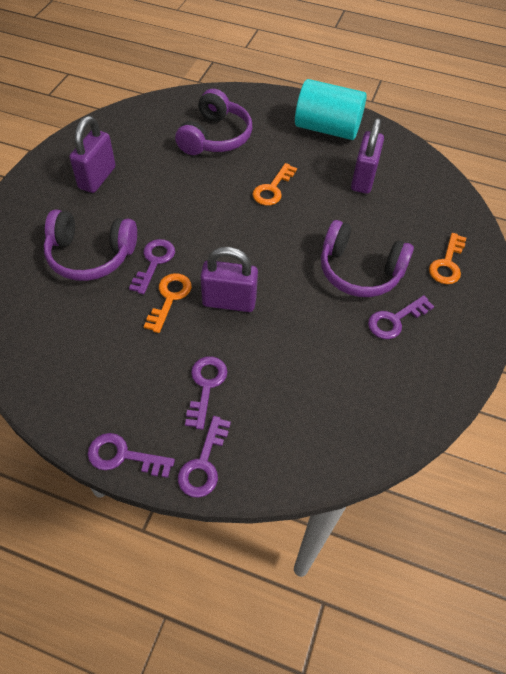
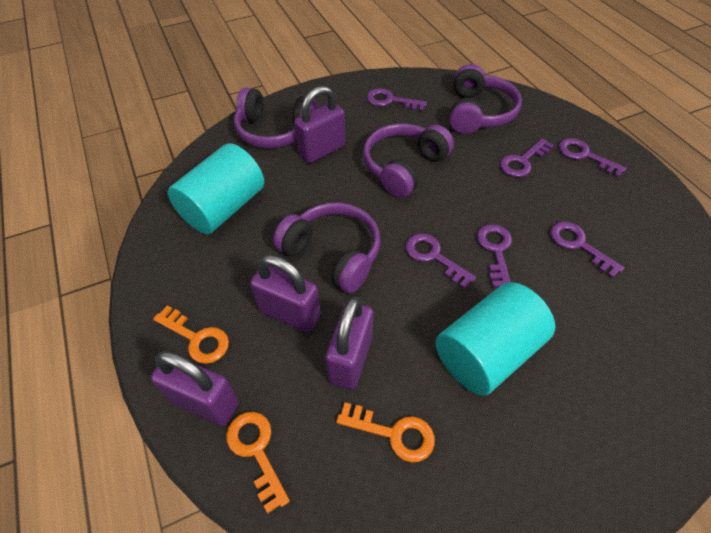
purple headphones: 3 -> 4
purple key: 5 -> 6
purple padlock: 3 -> 4
turquoise cylinder: 1 -> 2

